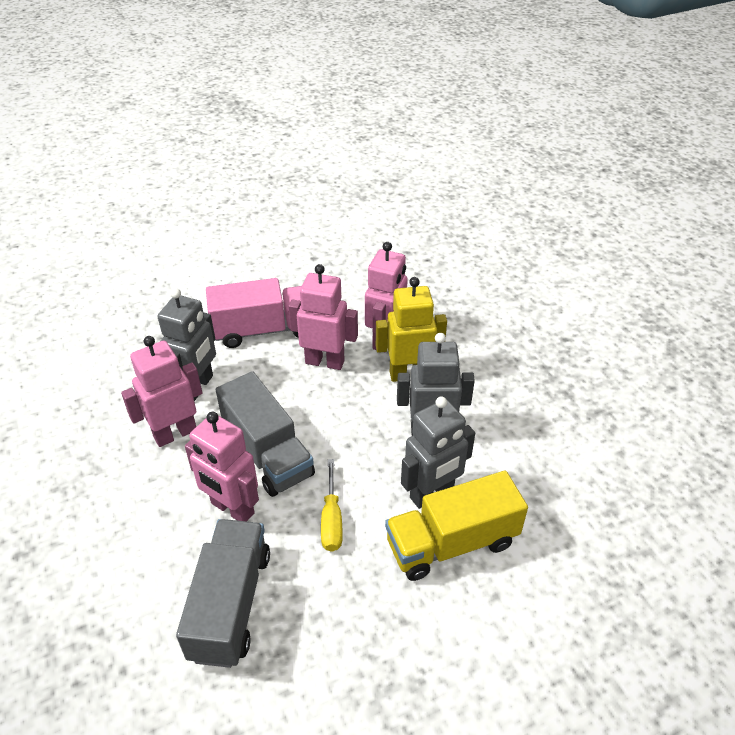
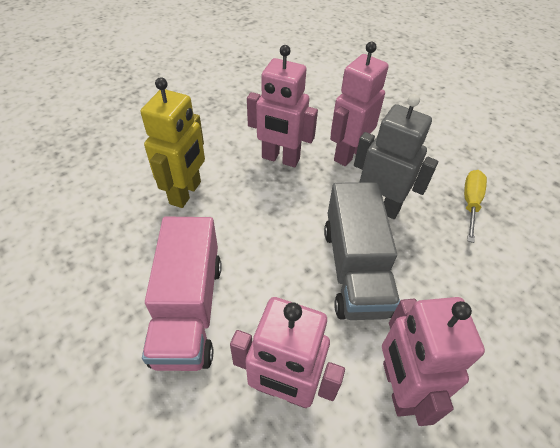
grey robot: 3 -> 1
grey truck: 2 -> 1
yellow truck: 1 -> 0

